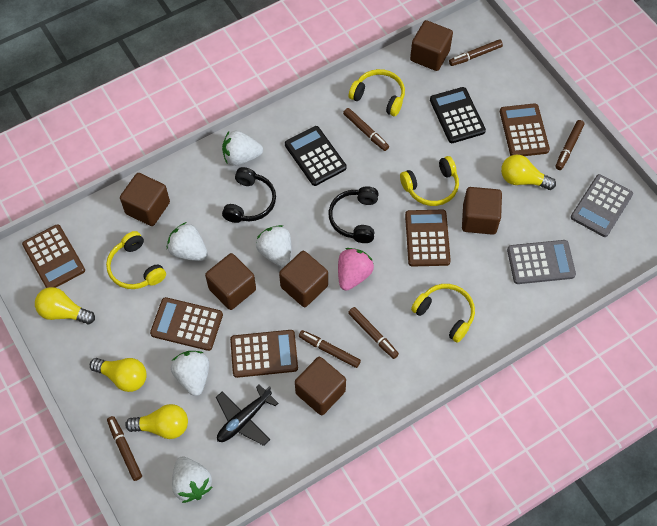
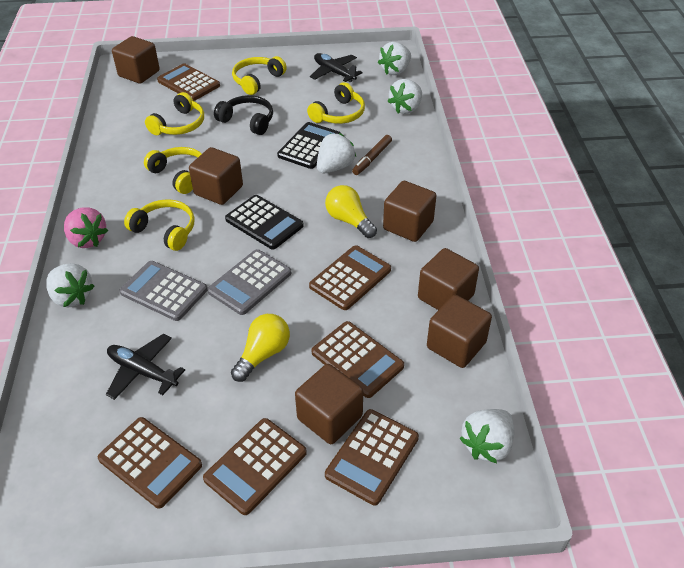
black headphones: 2 -> 1
black plane: 1 -> 2
brown calculator: 5 -> 6
brown marker: 6 -> 1
yellow headphones: 4 -> 5
yellow light bulb: 4 -> 2

